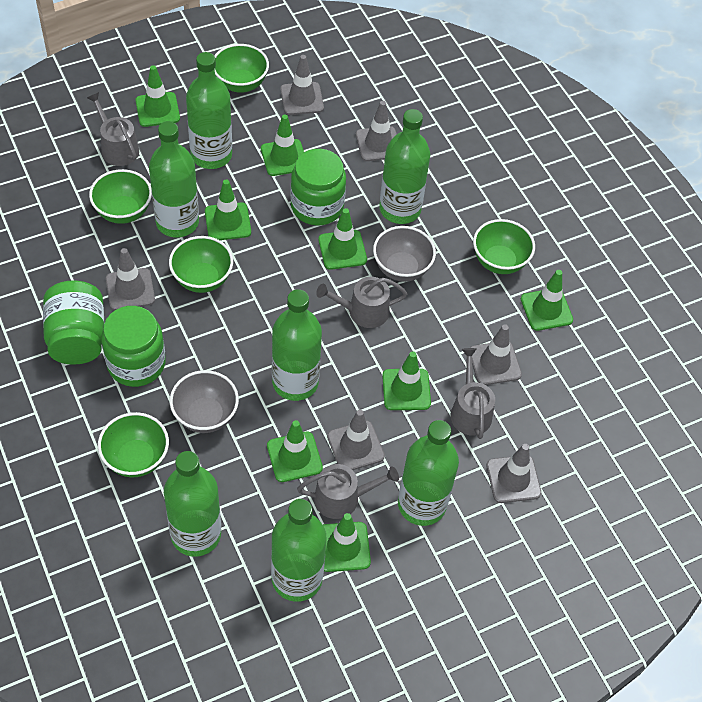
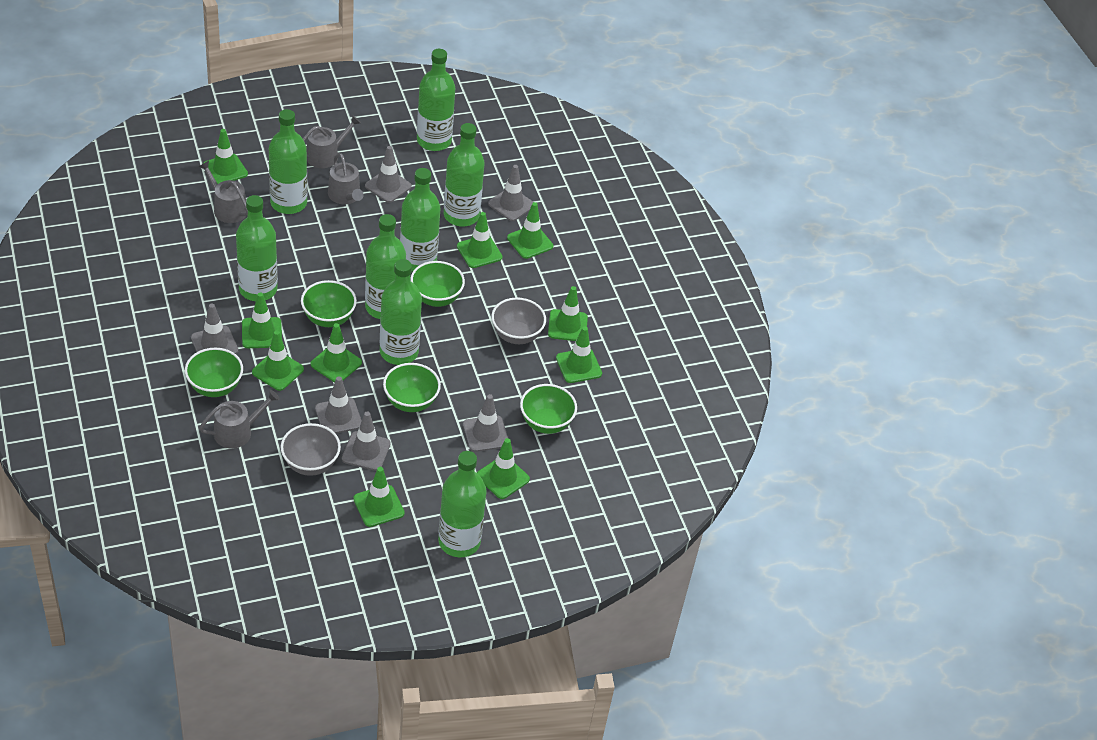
green bottle: 7 -> 8
green jar: 3 -> 0
green traffic cone: 8 -> 10

